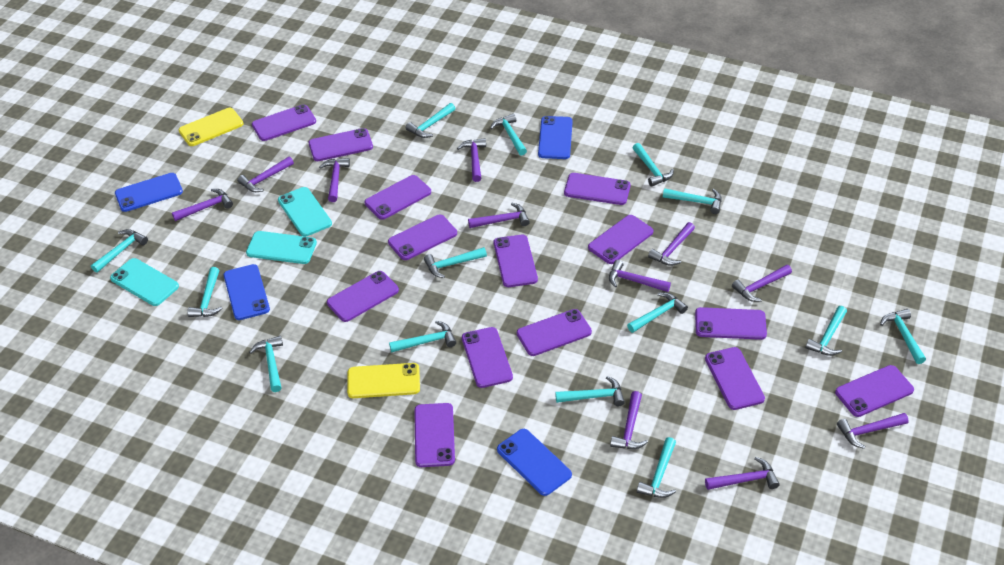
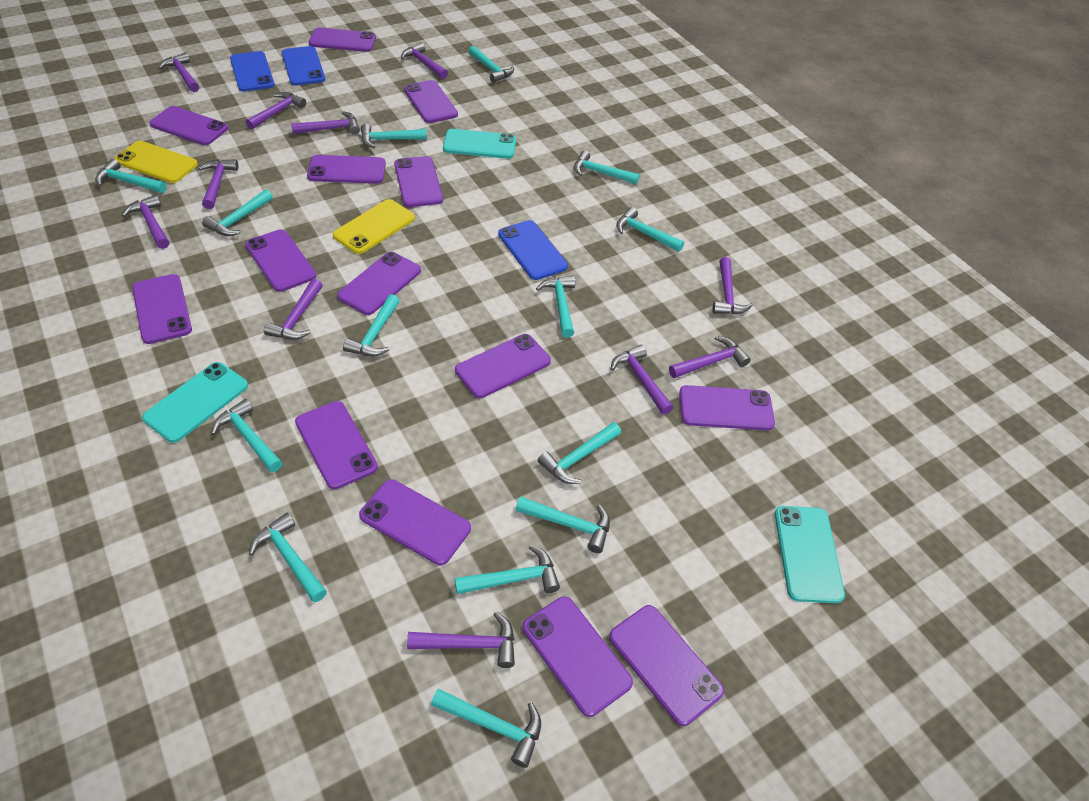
blue phone: 4 -> 3

